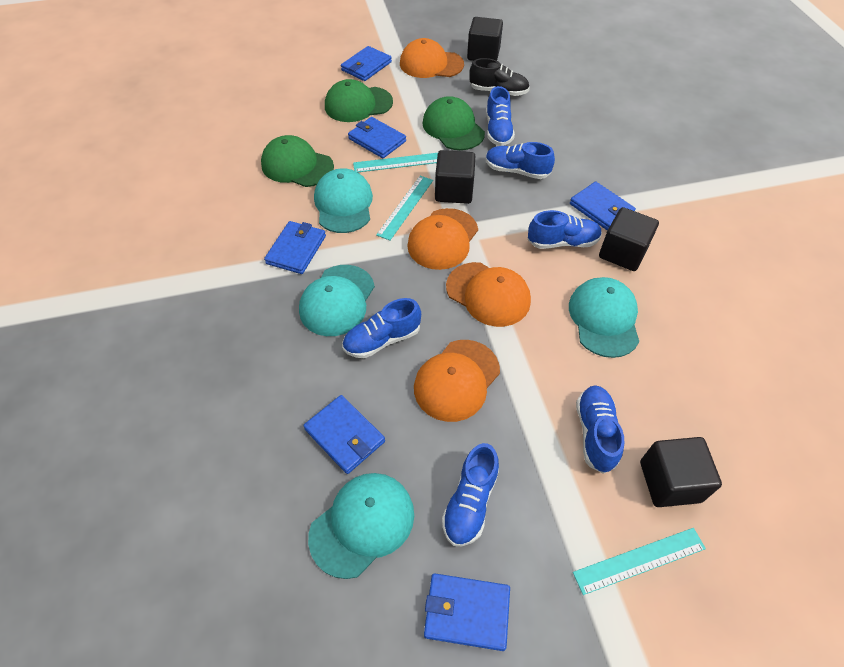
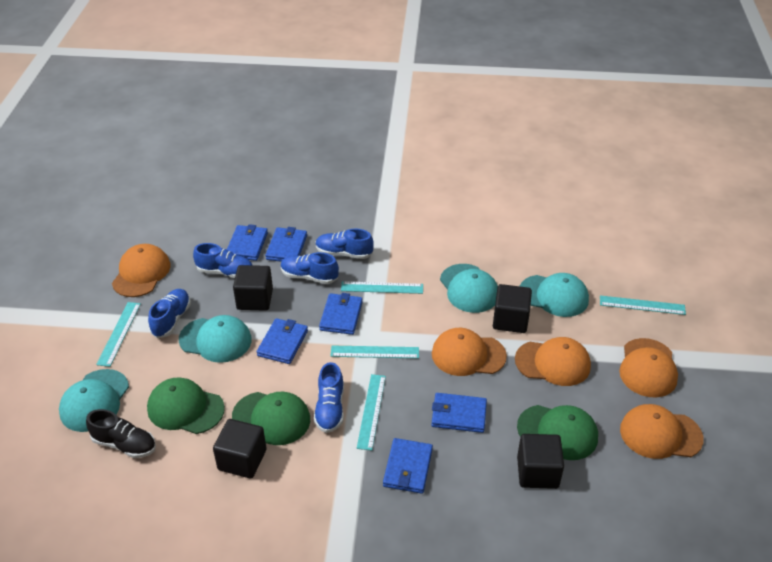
blue shoe: 6 -> 5
orange cap: 4 -> 5
turquoise ruler: 3 -> 5

